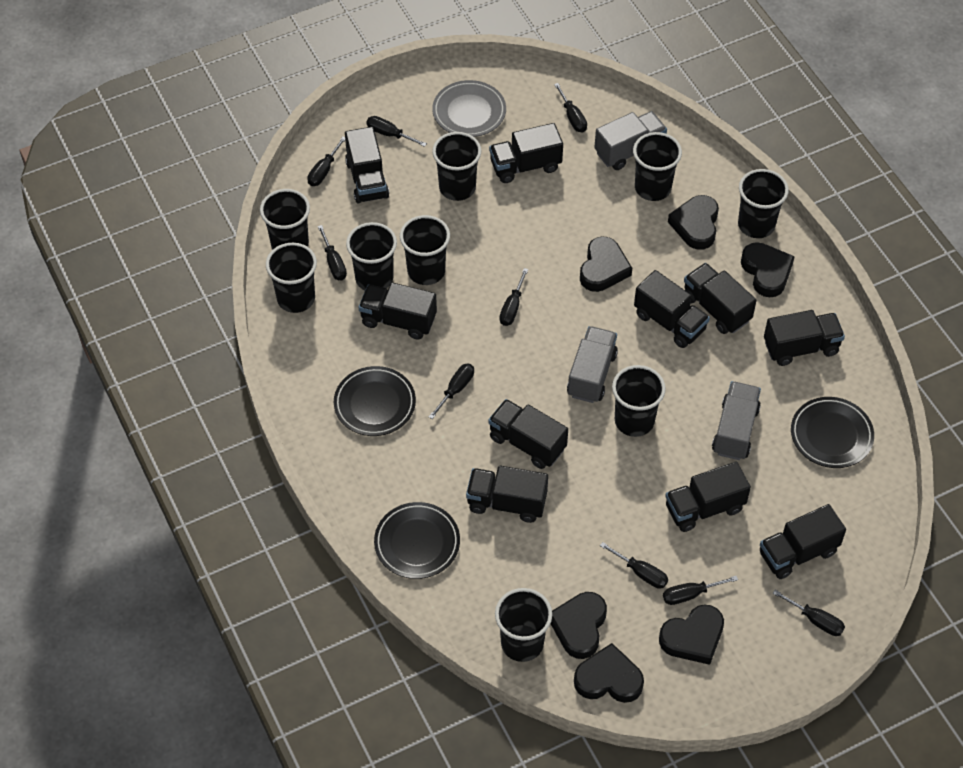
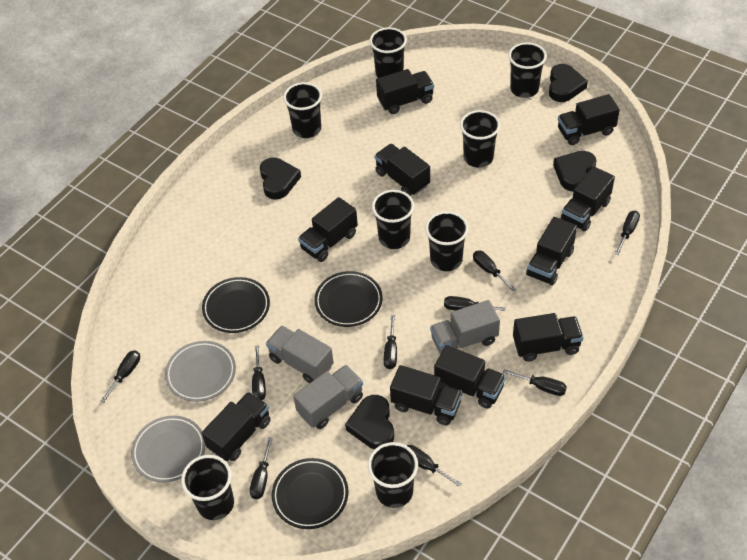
black cup: 9 -> 8
black heart: 6 -> 4
grey plate: 1 -> 2

